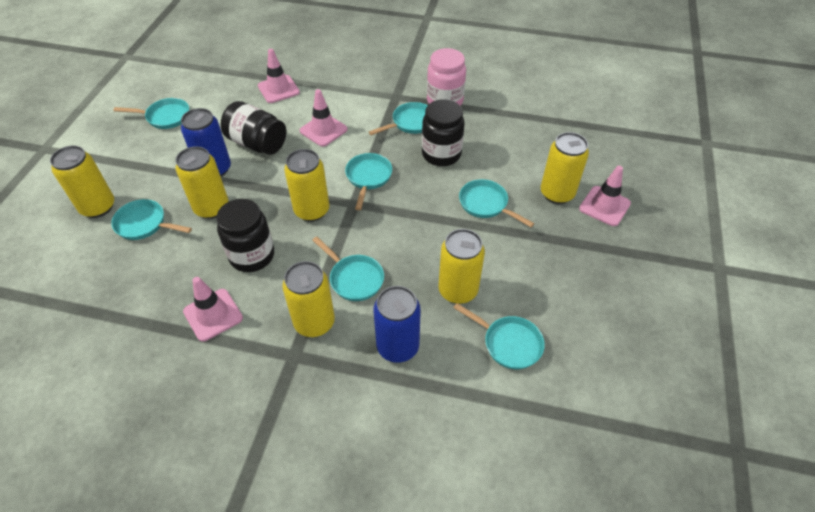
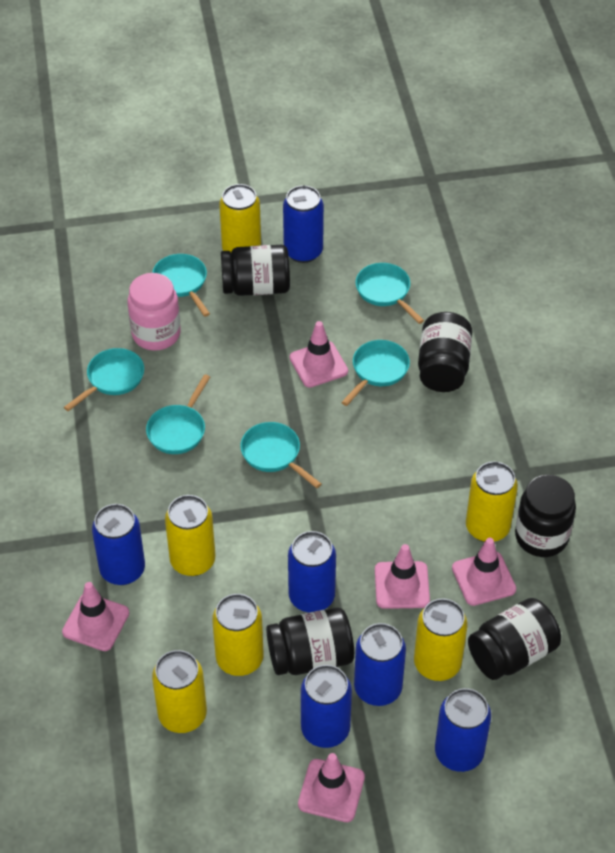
black jar: 3 -> 5
blue can: 2 -> 6
pink traffic cone: 4 -> 5
turquoise pan: 7 -> 6

